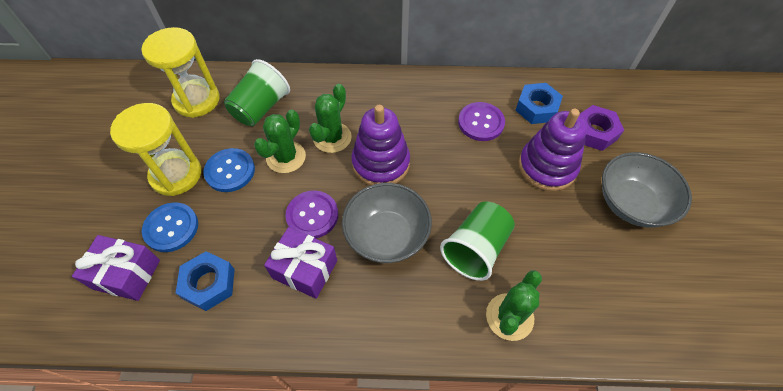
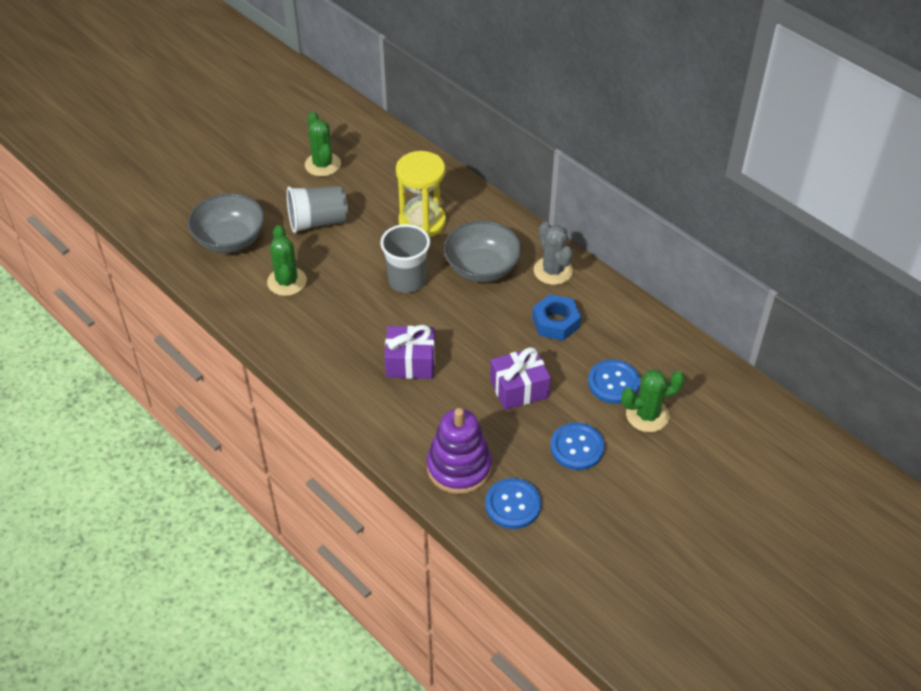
blue button: 2 -> 3
blue nut: 2 -> 1
green cup: 2 -> 0
grey cactus: 0 -> 1
grey cup: 0 -> 2
purple button: 2 -> 0
purple nut: 1 -> 0
purple stacking toy: 2 -> 1
yellow hourglass: 2 -> 1

